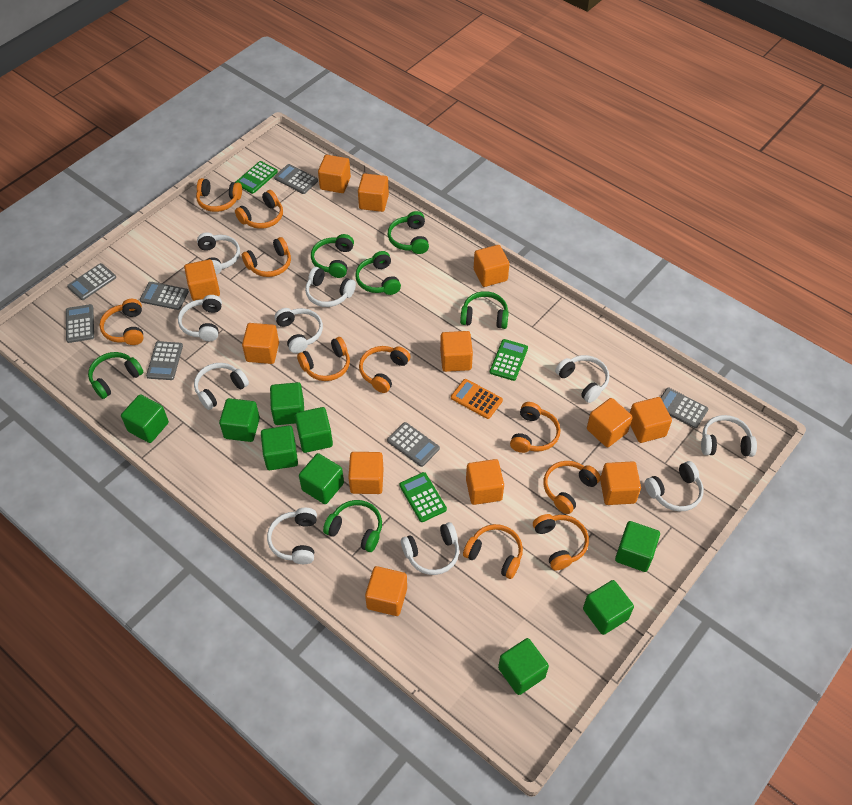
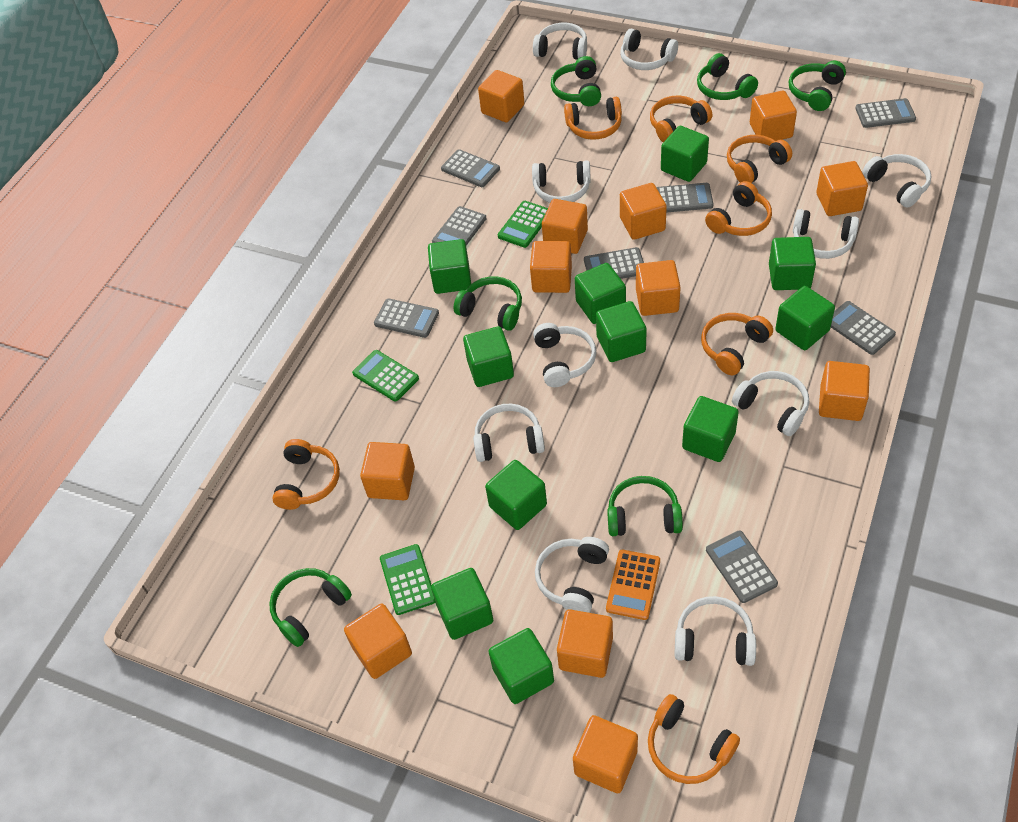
green cube: 9 -> 11
grey calculator: 7 -> 8
orange headphones: 10 -> 7

